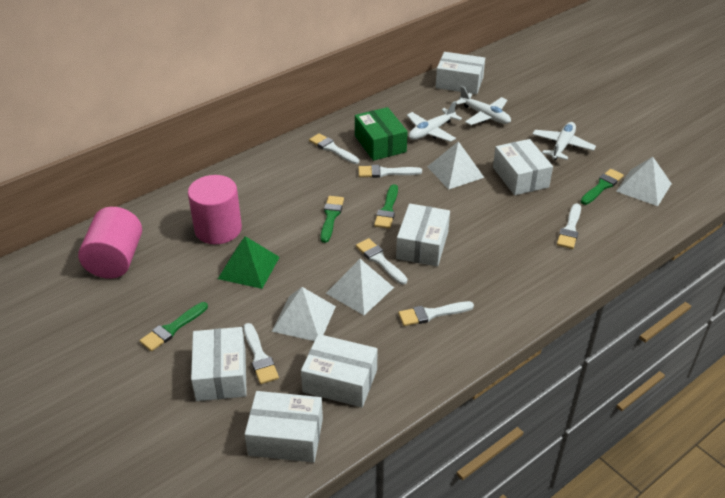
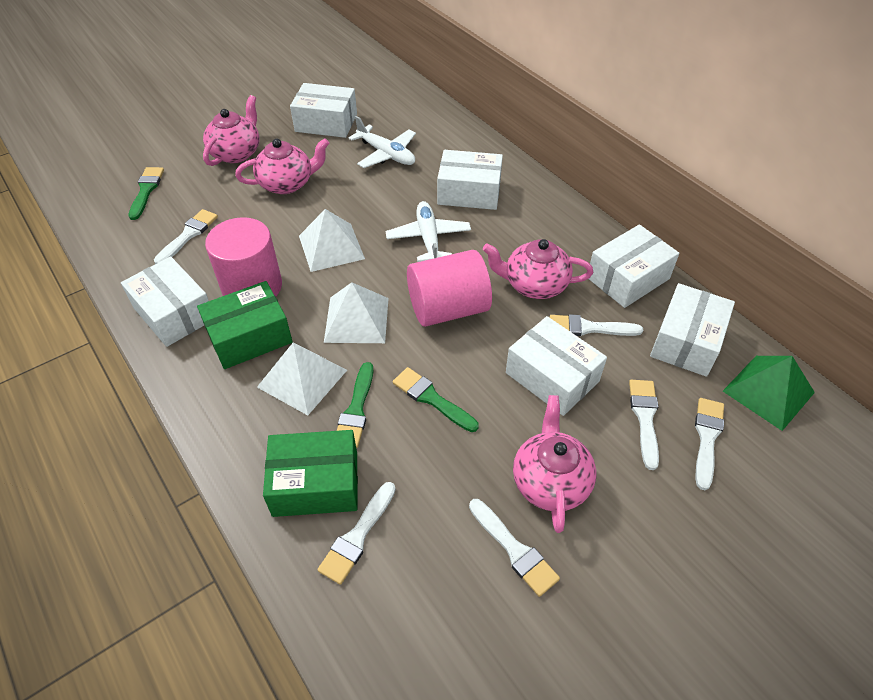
green box: 1 -> 2
green brush: 4 -> 3
pink teapot: 0 -> 4
white plane: 3 -> 2
white pyramid: 4 -> 3

